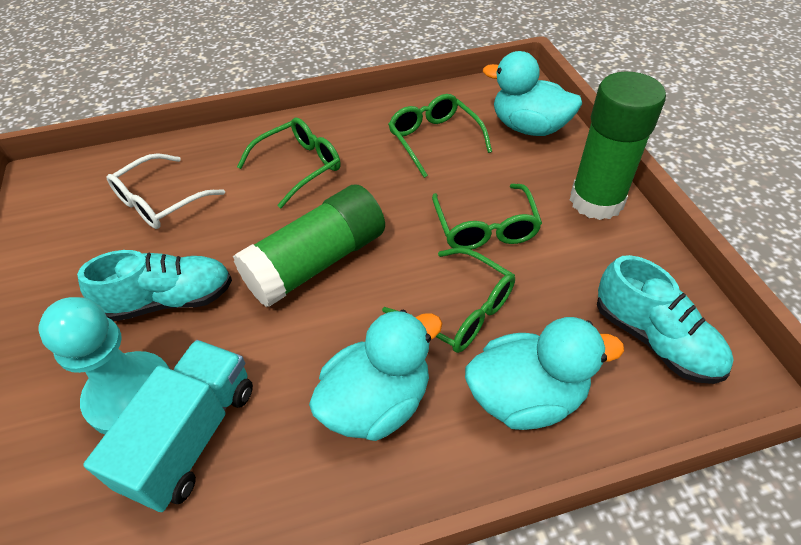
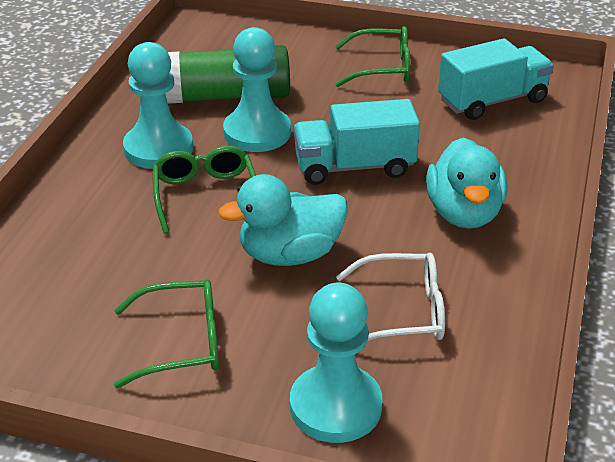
green glasses: 4 -> 3
green glue stick: 2 -> 1
turquoise duck: 3 -> 2
turquoise pawn: 1 -> 3
turquoise shoe: 2 -> 0
turquoise truck: 1 -> 2

